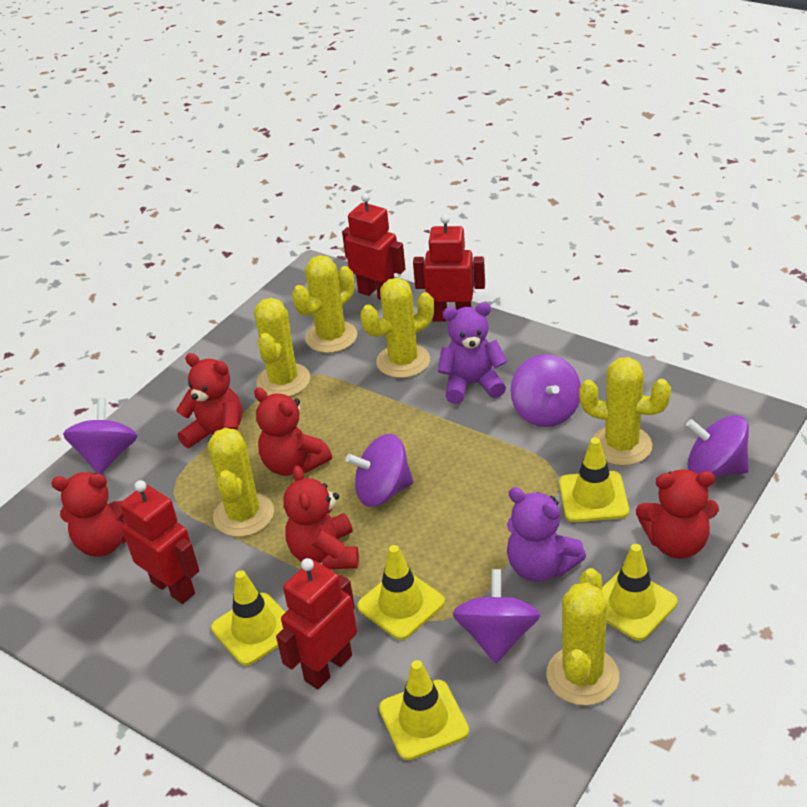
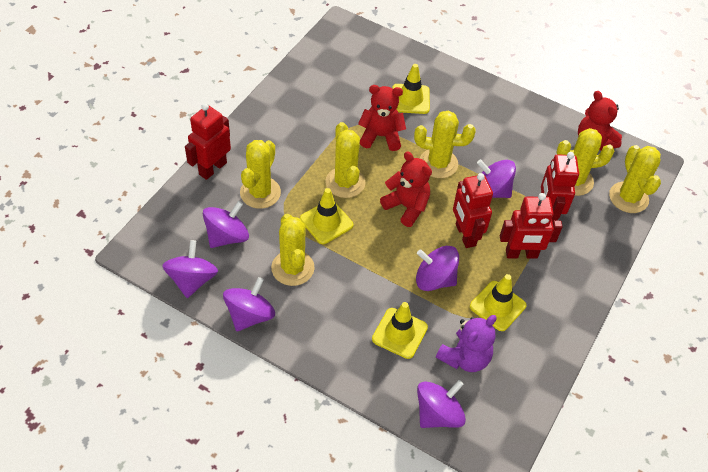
purple spinning top: 5 -> 6
purple teddy bear: 2 -> 1
red teddy bear: 5 -> 3
yellow traffic cone: 5 -> 4

